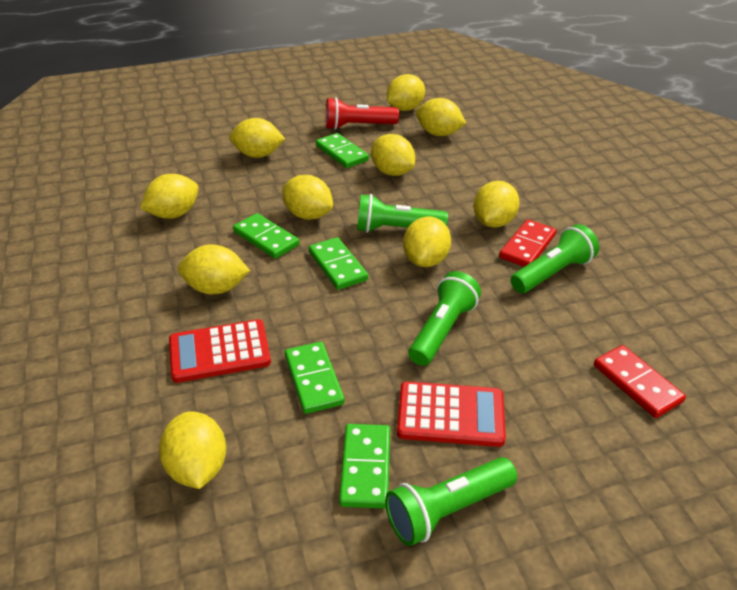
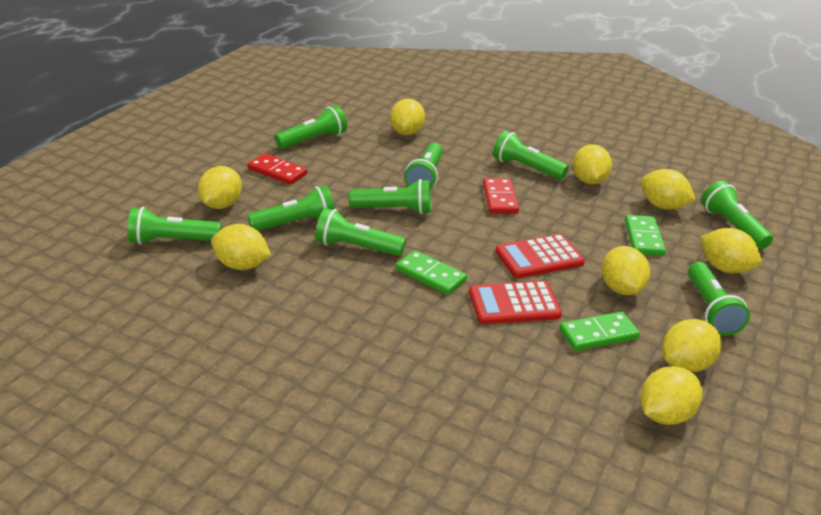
green domino: 5 -> 3
green flashlight: 4 -> 9
red flashlight: 1 -> 0
yellow lemon: 10 -> 9

